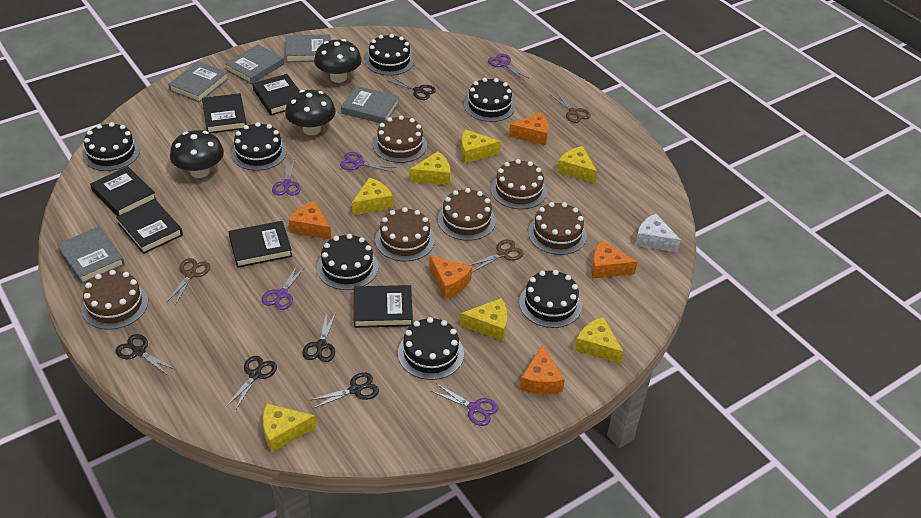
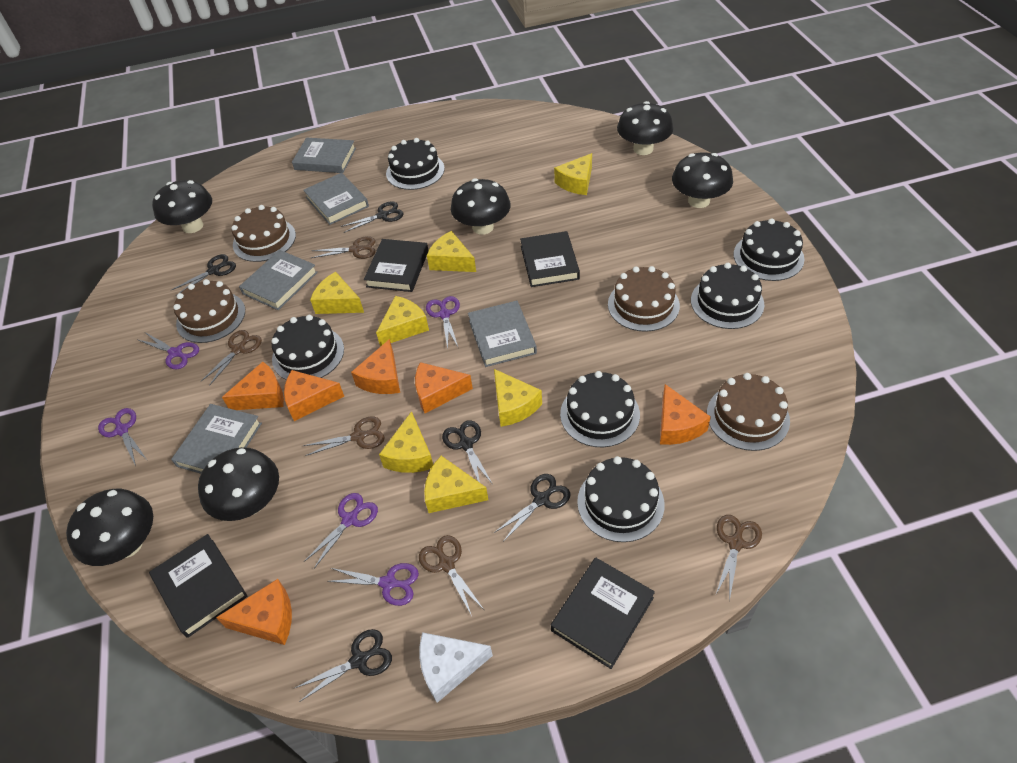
black book: 6 -> 4
black cake: 7 -> 6
black mushroom: 3 -> 6
brown cake: 6 -> 4
brown scissors: 3 -> 5
orange cheese: 5 -> 6

